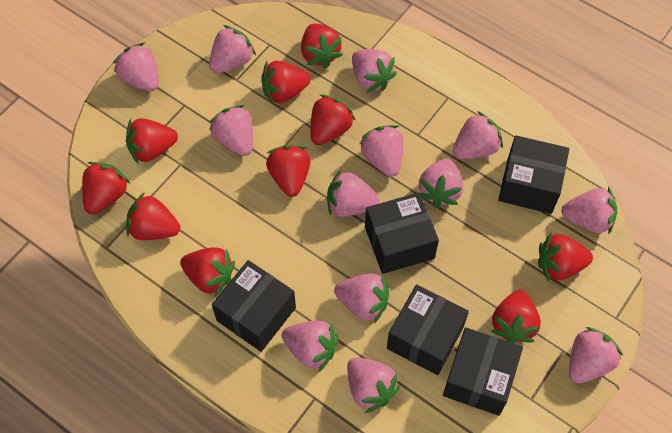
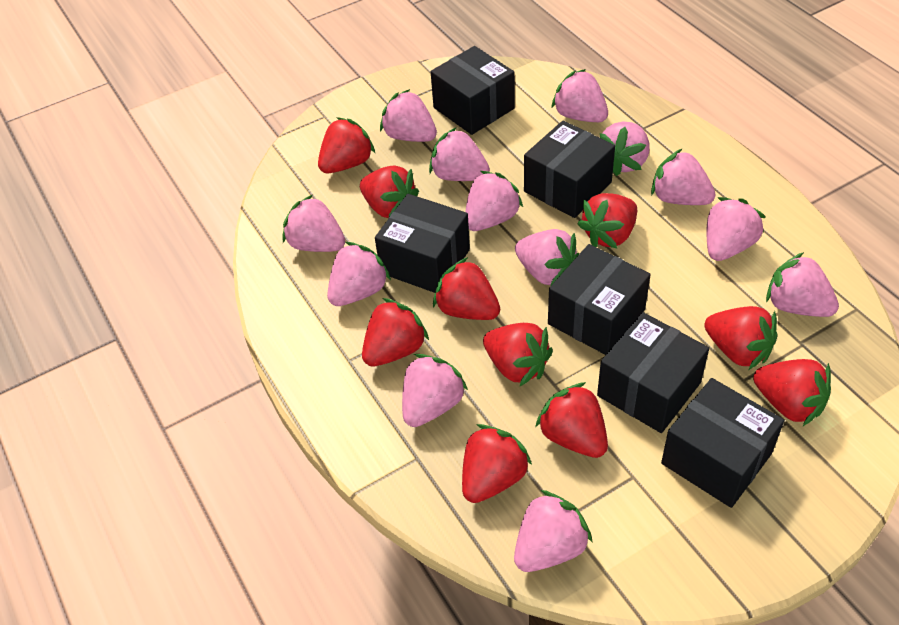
black box: 5 -> 6

